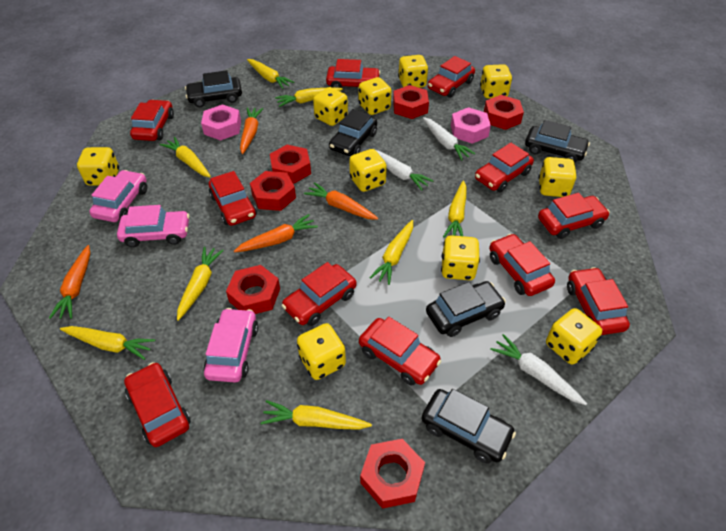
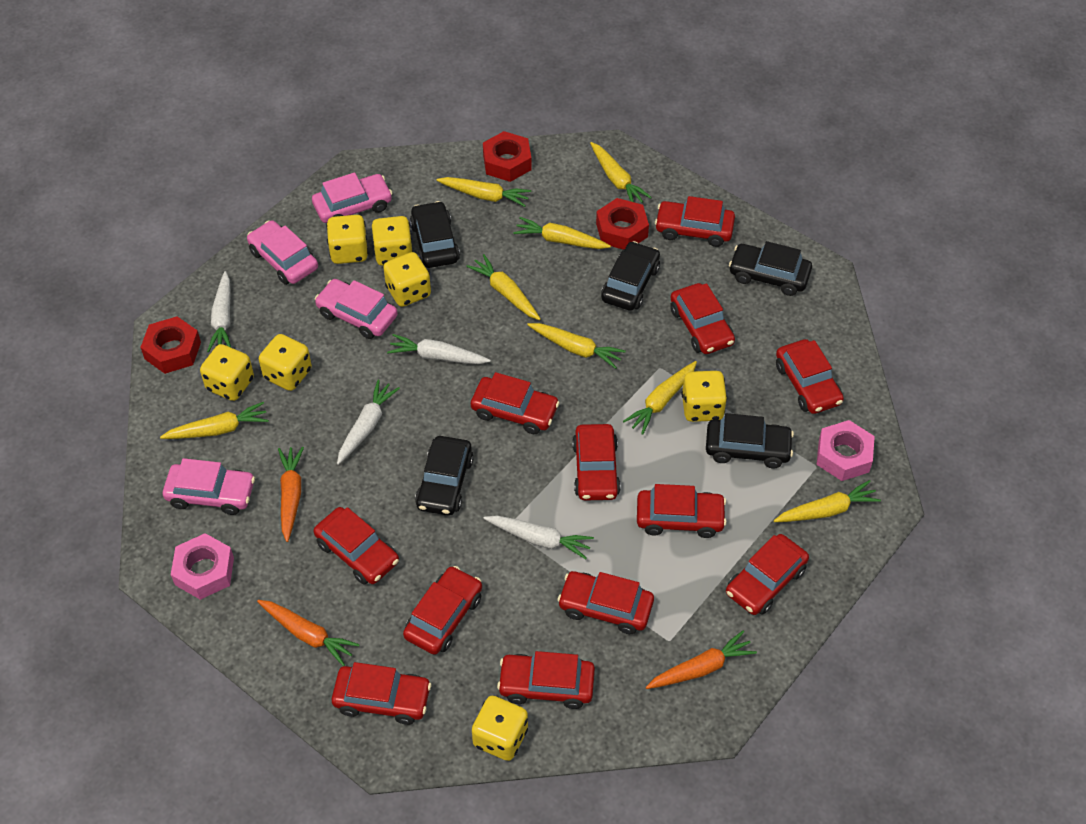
orange carrot: 4 -> 3
pink car: 3 -> 4
red car: 11 -> 12
red nut: 6 -> 3
white carrot: 3 -> 4
yellow dice: 10 -> 7

